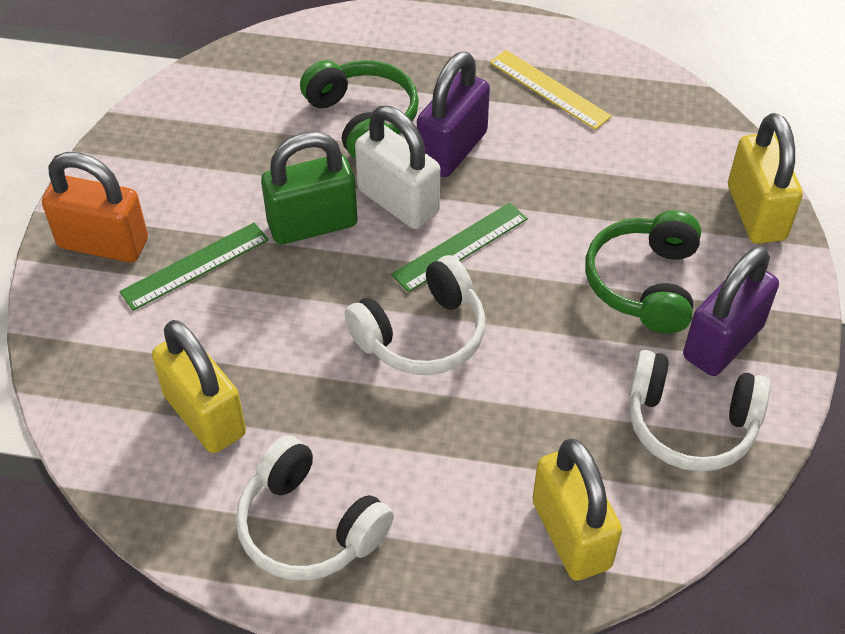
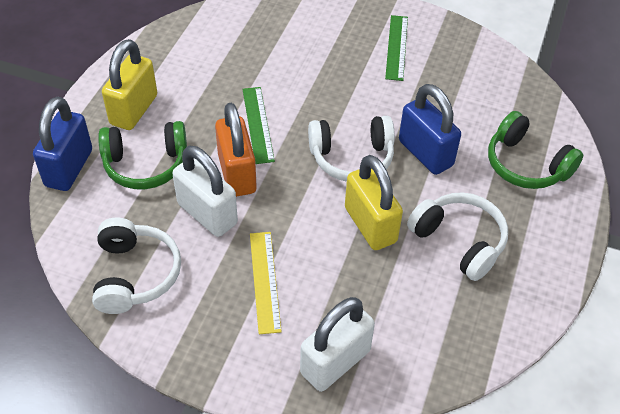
blue padlock: 0 -> 2
green padlock: 1 -> 0
purple padlock: 2 -> 0
white padlock: 1 -> 2
yellow padlock: 3 -> 2

